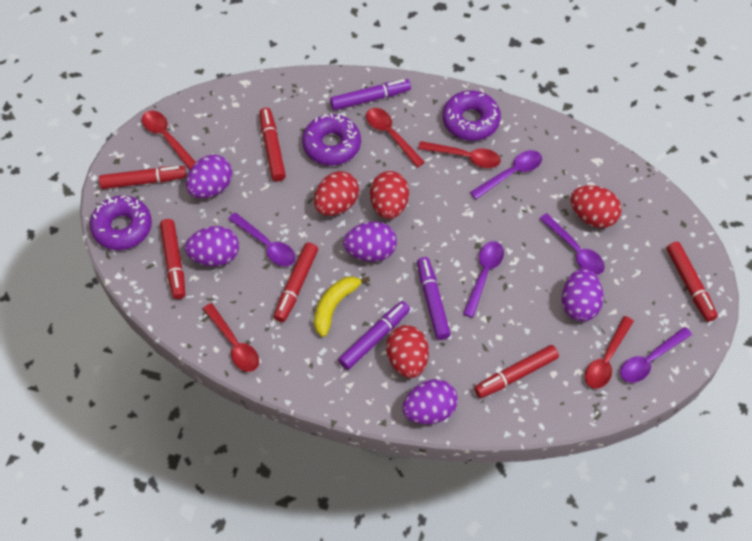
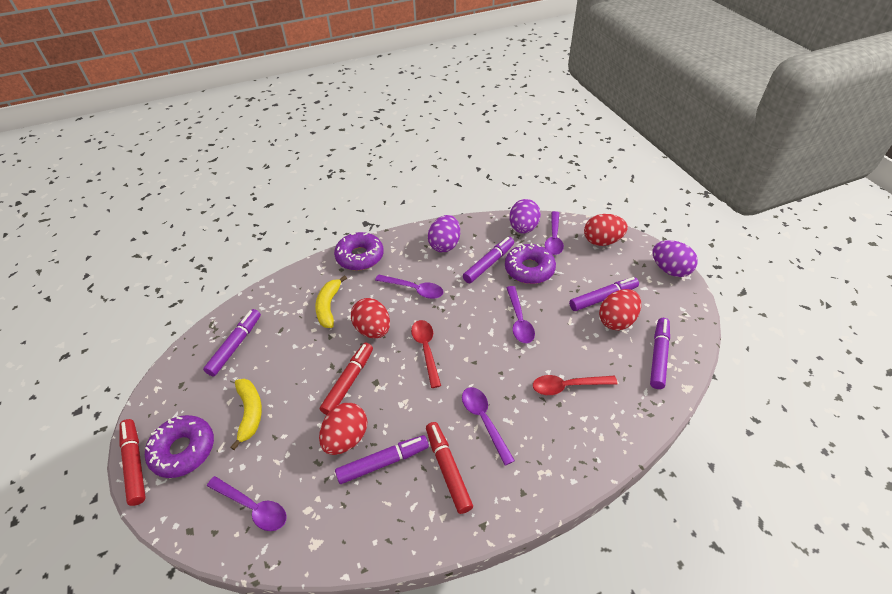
purple egg: 5 -> 3
purple marker: 3 -> 5
red marker: 6 -> 3
red spoon: 5 -> 2
yellow banana: 1 -> 2

